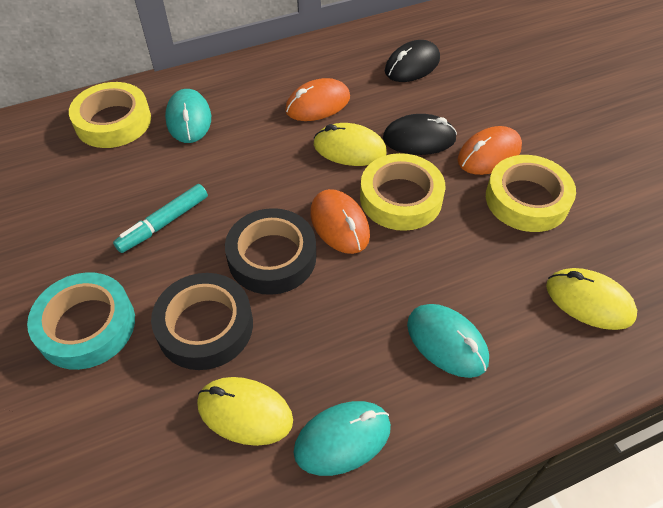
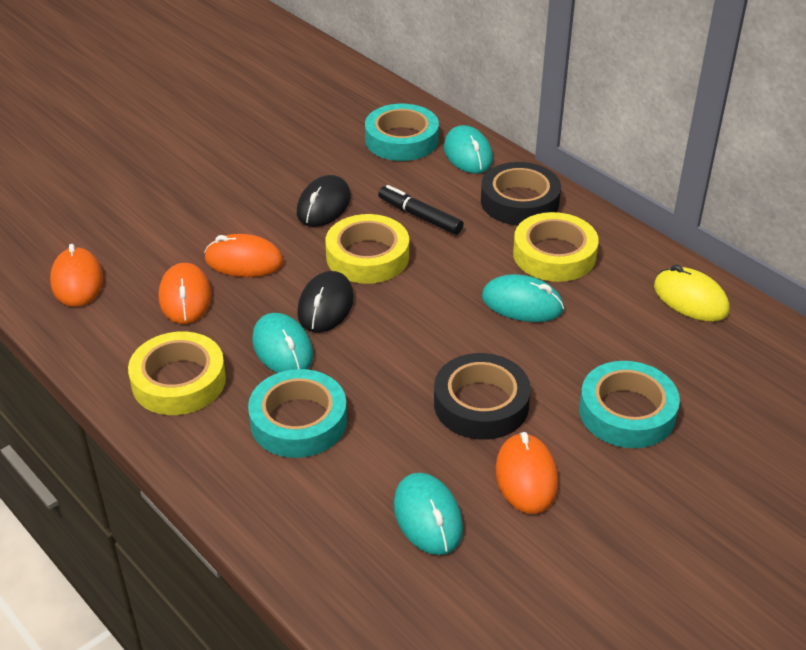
black marker: 0 -> 1
orange mouse: 3 -> 4
turquoise marker: 1 -> 0
turquoise mouse: 3 -> 4
turquoise tape: 1 -> 3
yellow mouse: 3 -> 1

